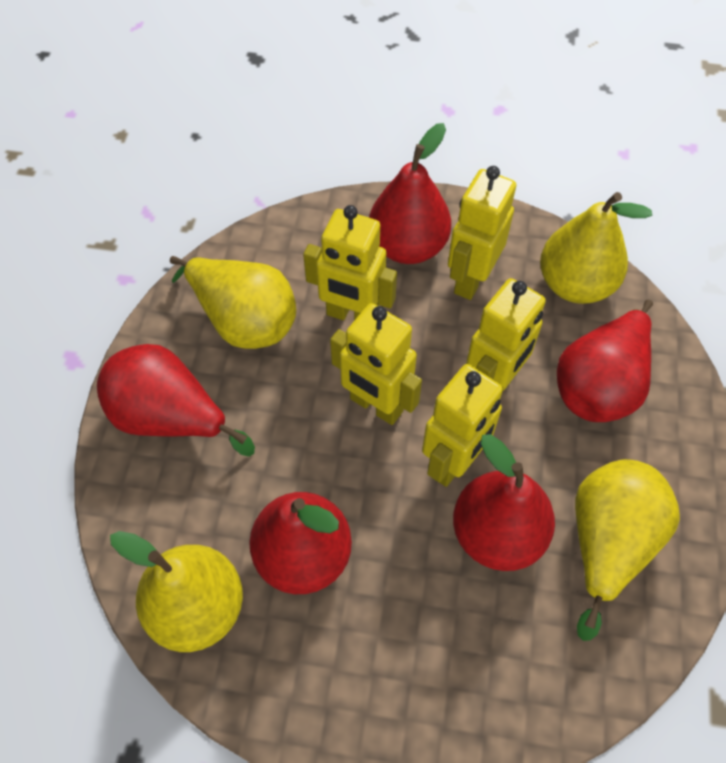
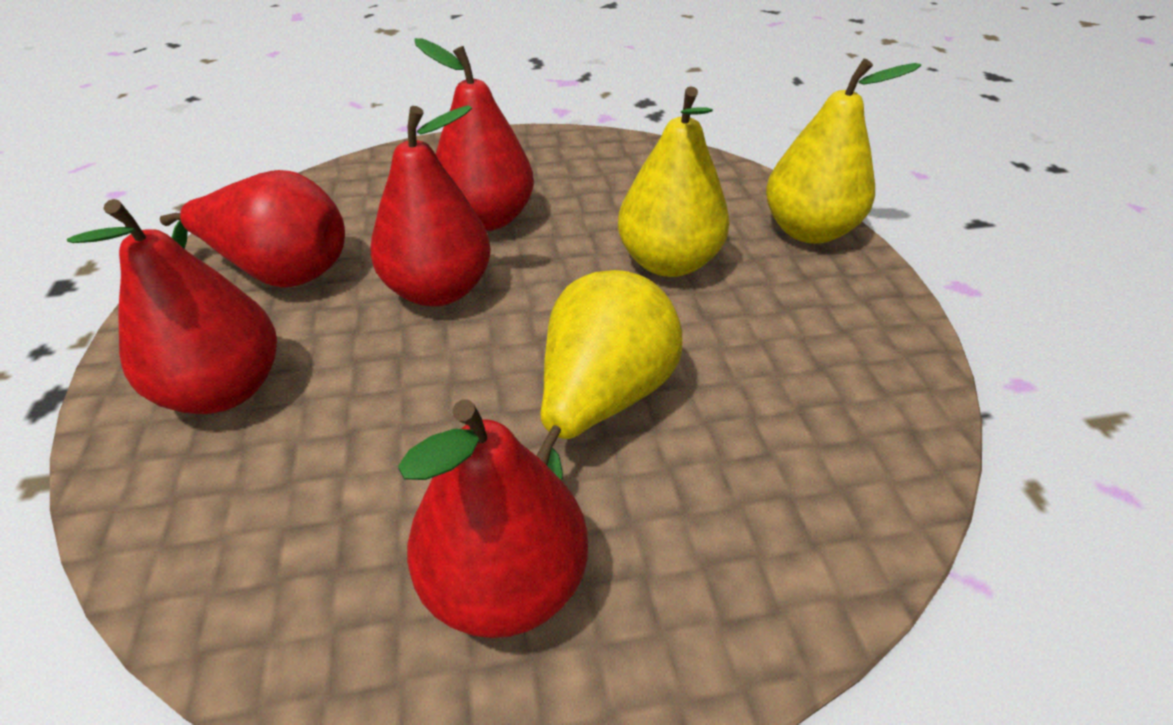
yellow pear: 4 -> 3
yellow robot: 5 -> 0

